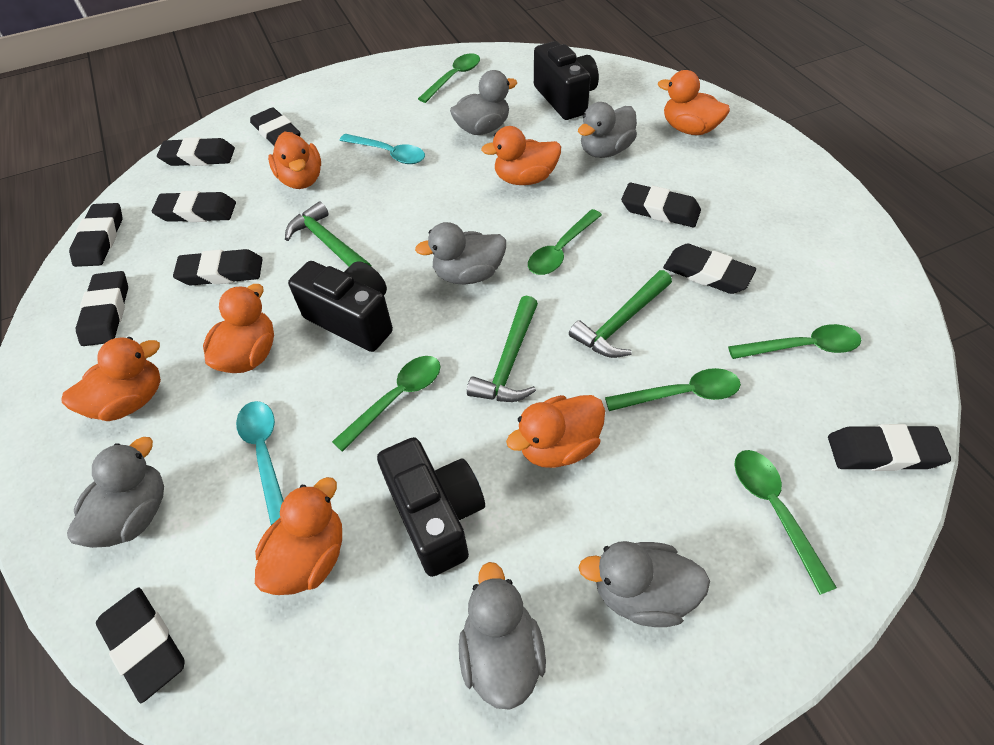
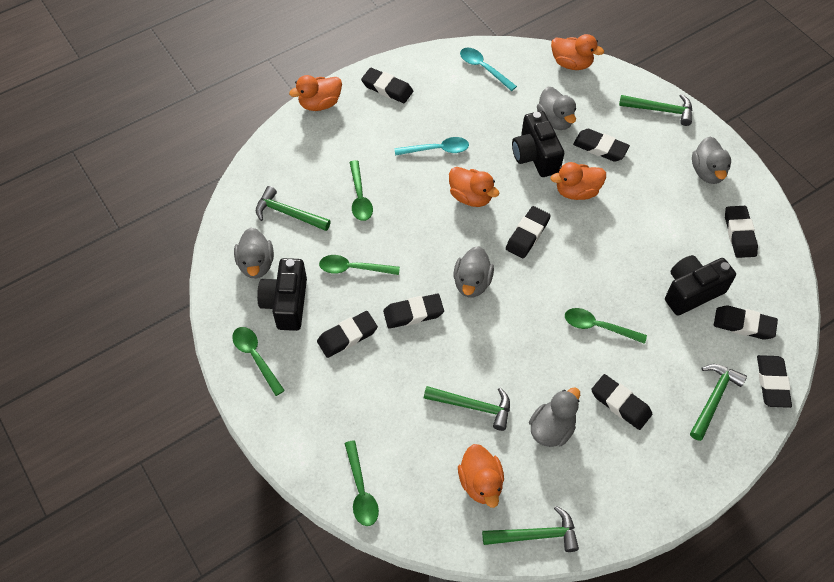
black eraser: 10 -> 9
green hammer: 3 -> 5
green spoon: 6 -> 5
grey duck: 6 -> 5
orange duck: 7 -> 5

